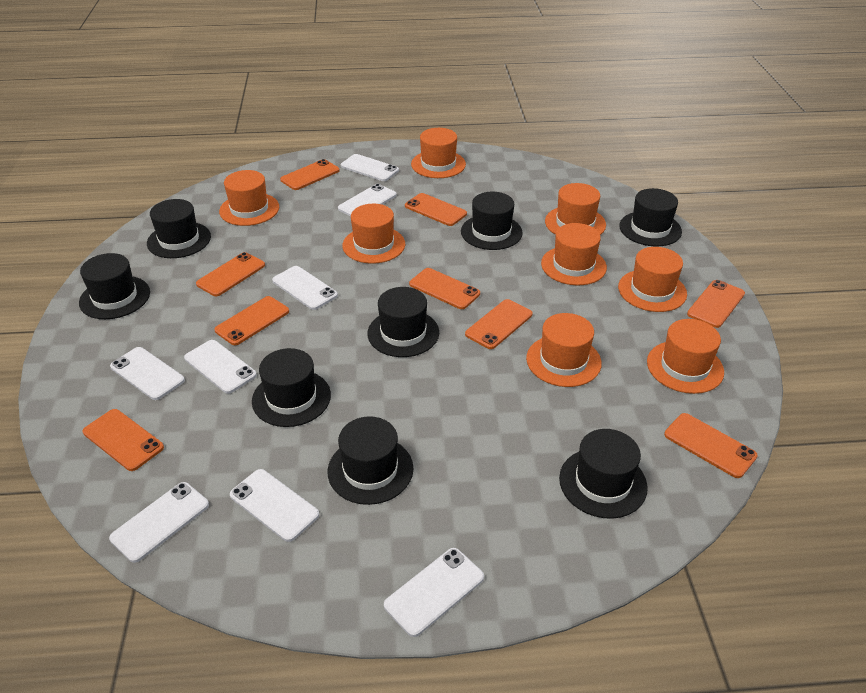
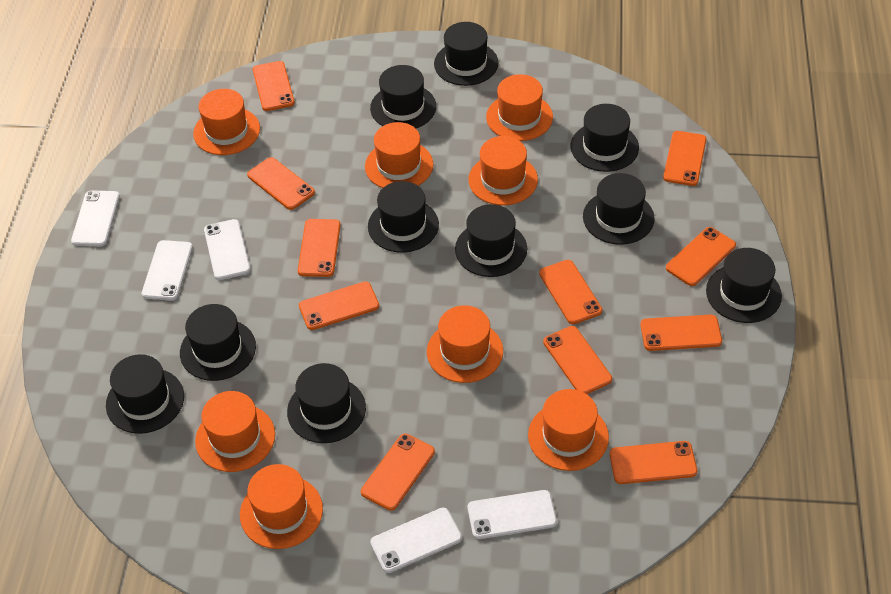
black hat: 8 -> 10
orange phone: 9 -> 11
white phone: 8 -> 5

